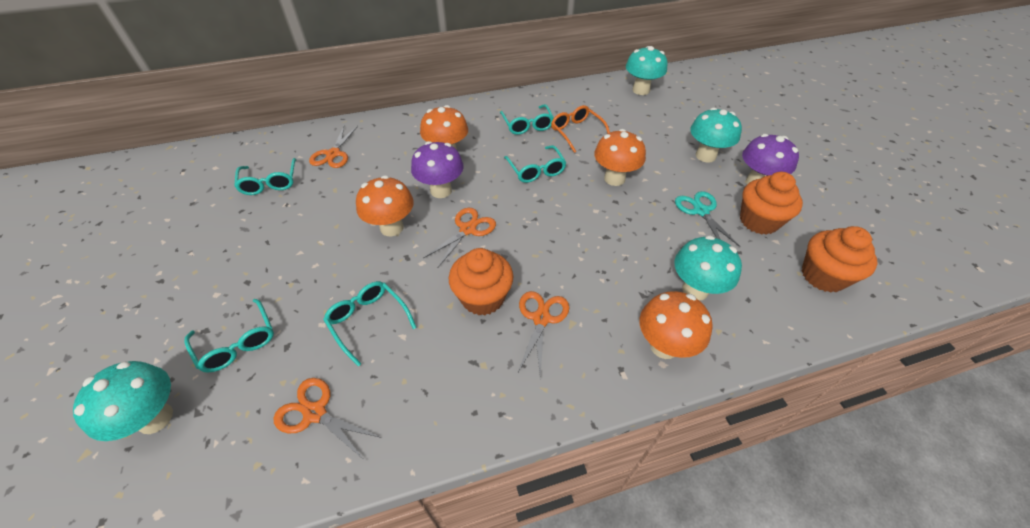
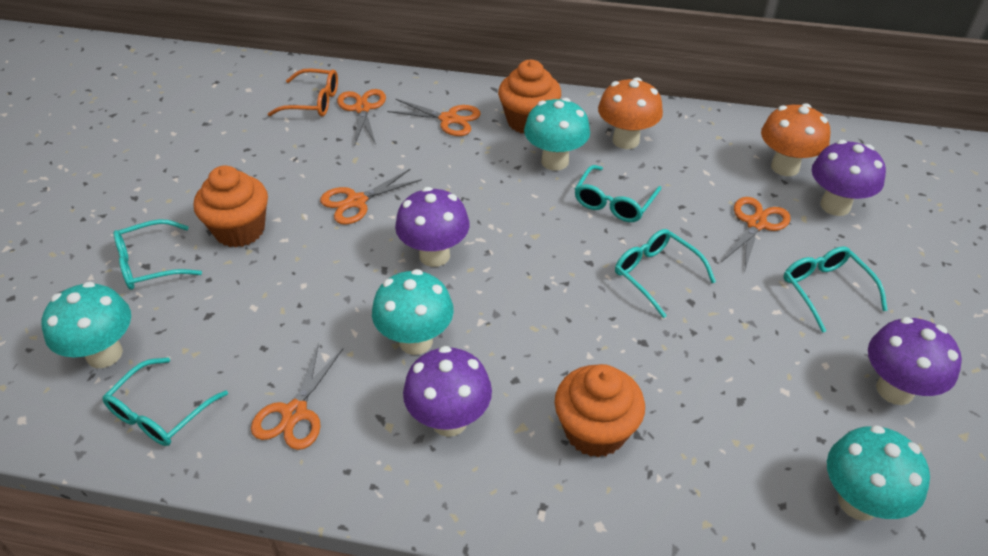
orange mushroom: 4 -> 2
orange scissors: 4 -> 5
purple mushroom: 2 -> 4
turquoise scissors: 1 -> 0

